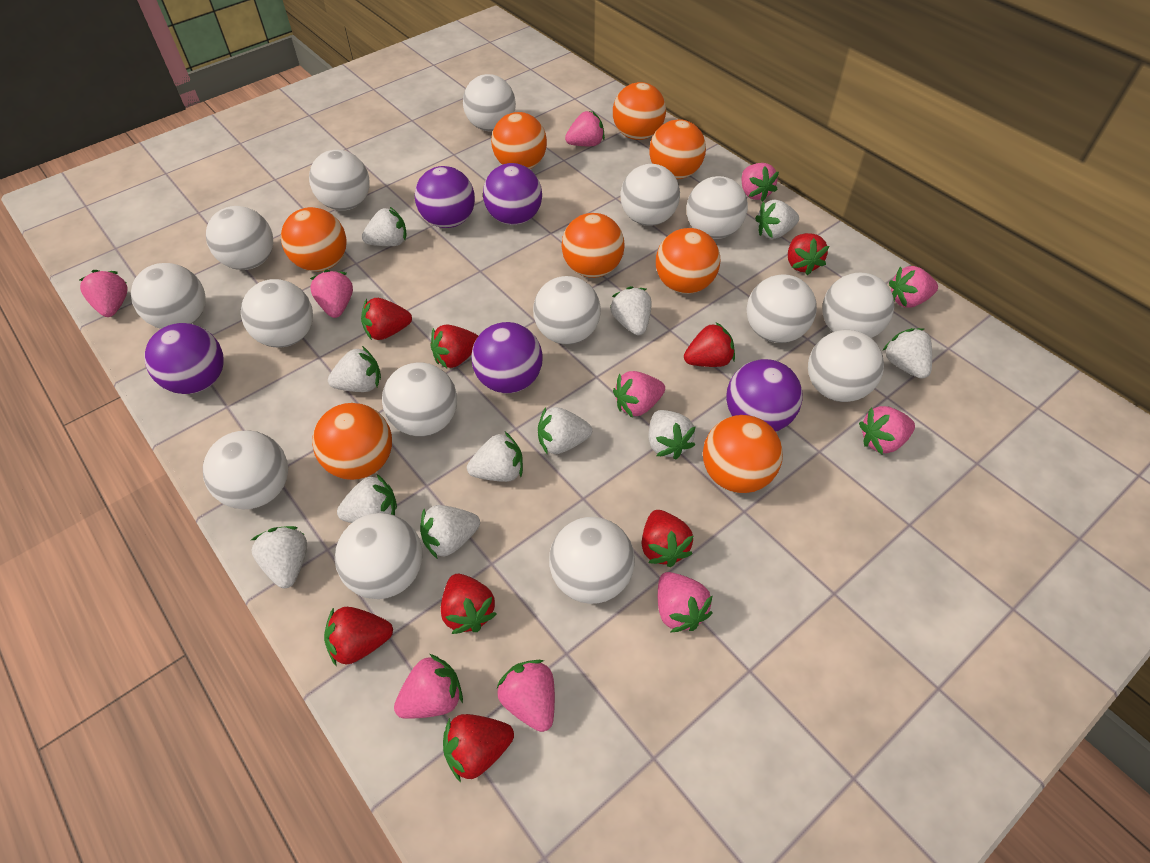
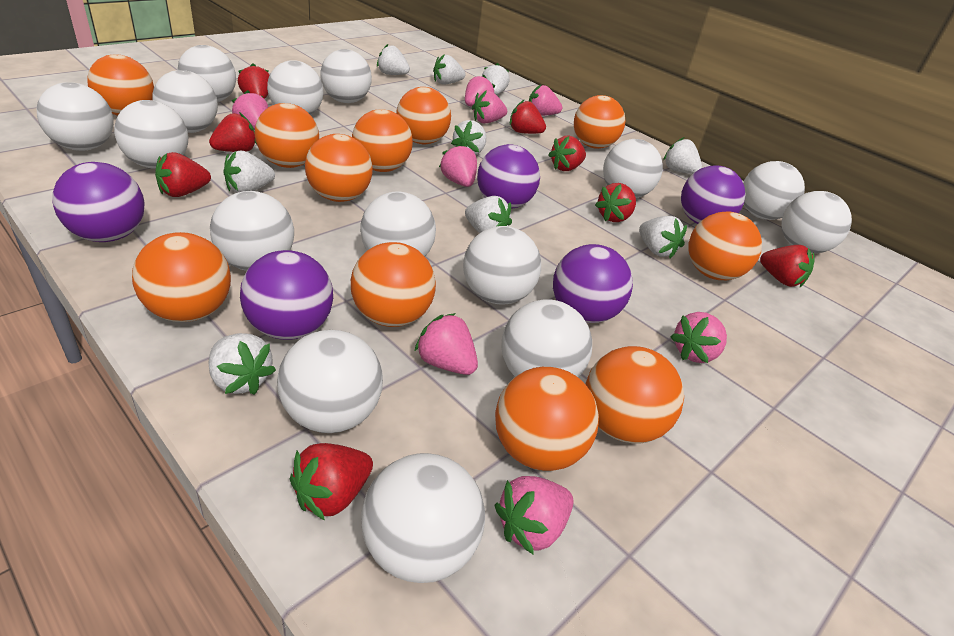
orange ball: 8 -> 11
pink strawberry: 10 -> 8
white strawberry: 11 -> 9

